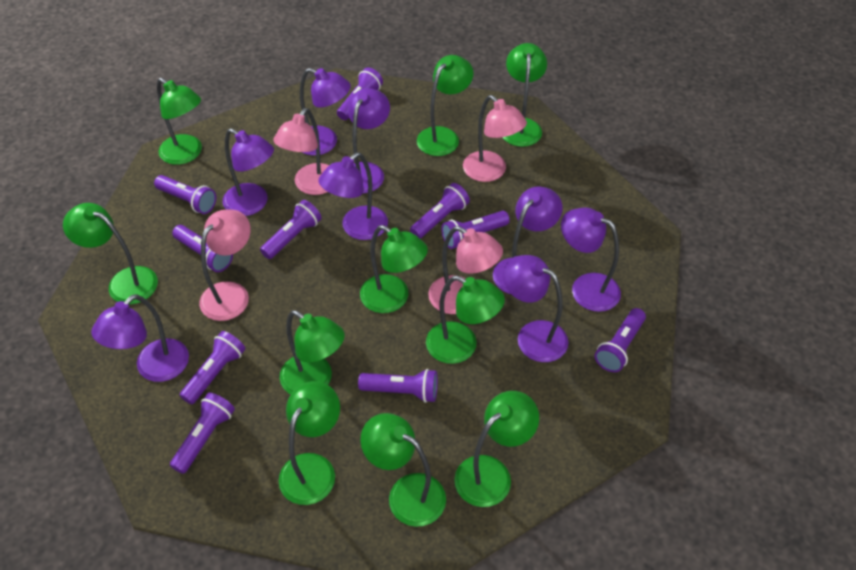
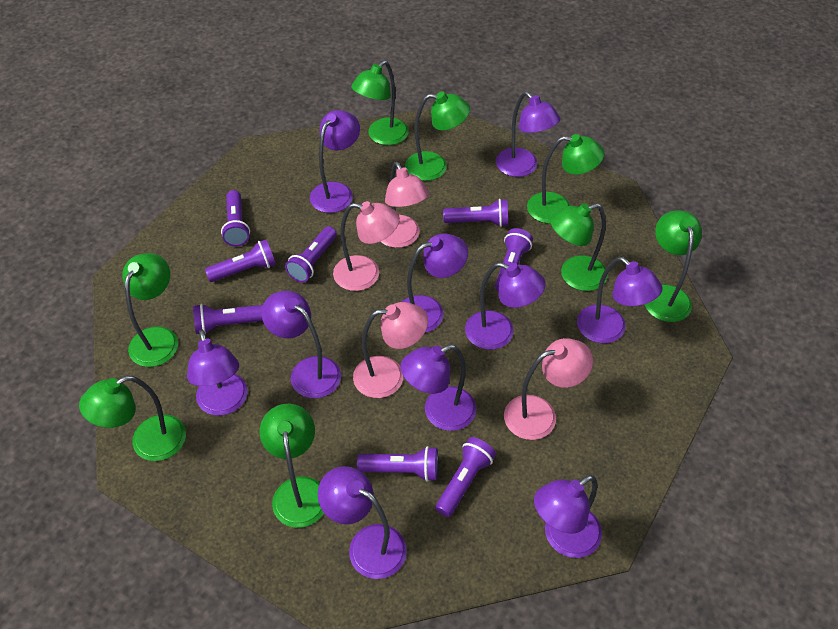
green lamp: 10 -> 8
purple flashlight: 10 -> 8
purple lamp: 8 -> 10

